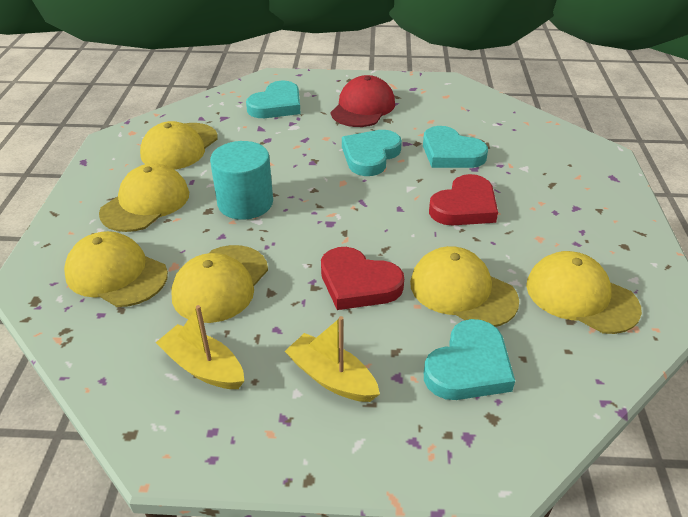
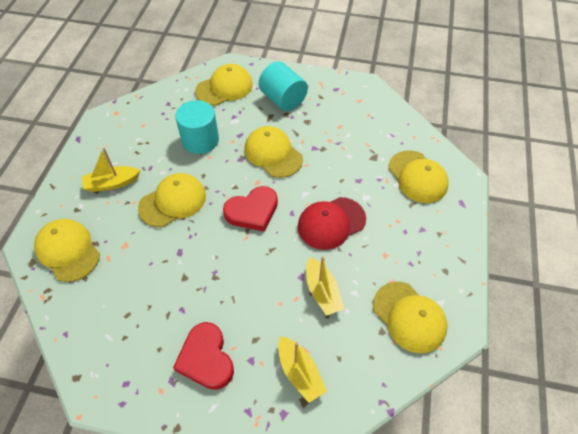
turquoise cylinder: 1 -> 2
turquoise heart: 4 -> 0
yellow boat: 2 -> 3

